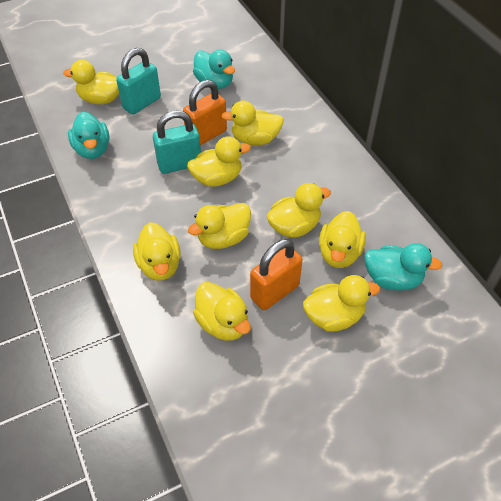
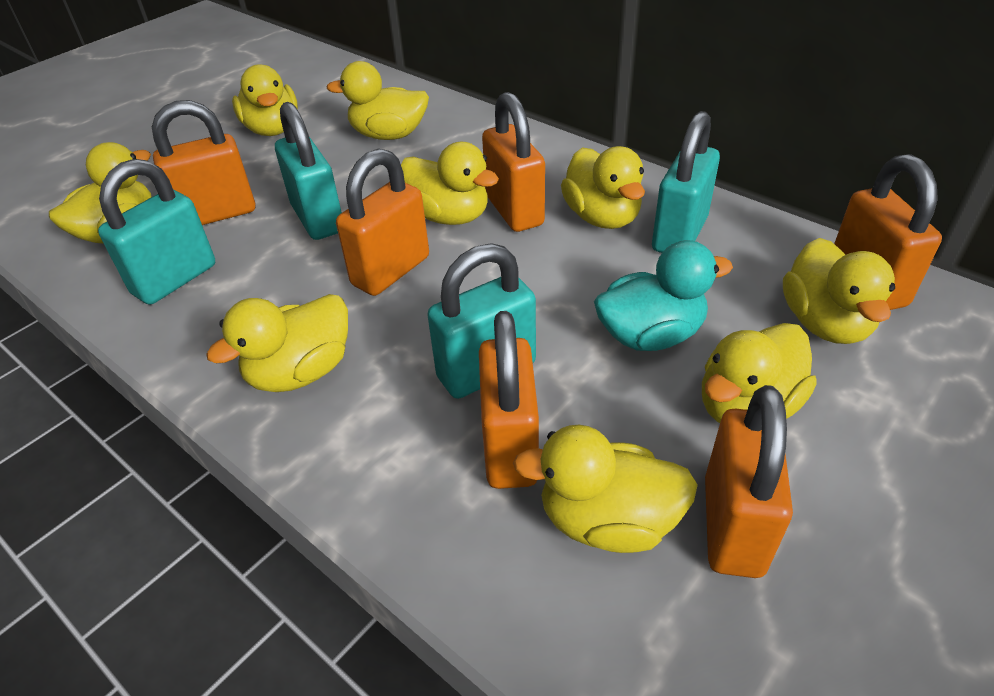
orange padlock: 2 -> 6
turquoise duck: 3 -> 1
turquoise padlock: 2 -> 4

